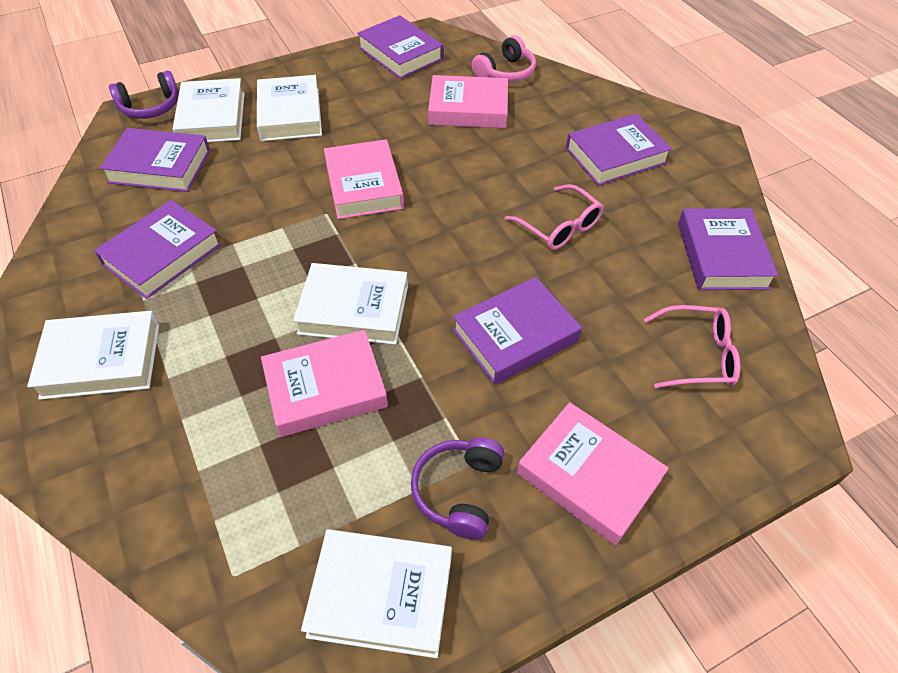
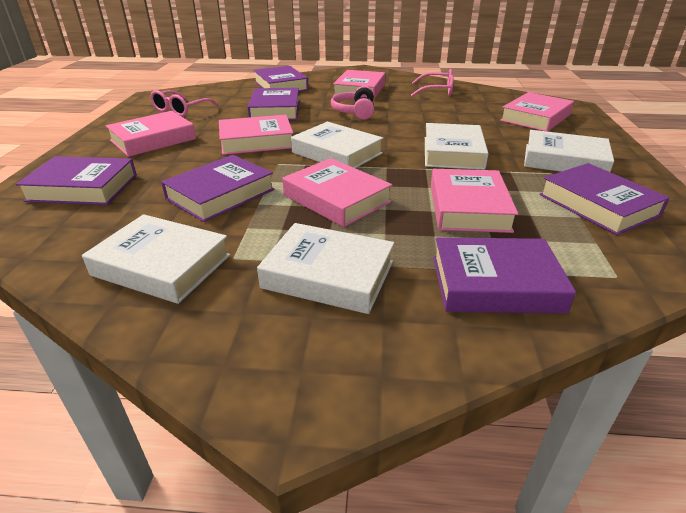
pink book: 4 -> 6
purple headphones: 2 -> 0

